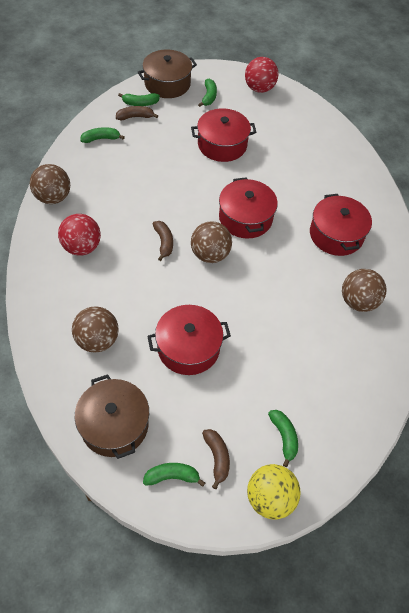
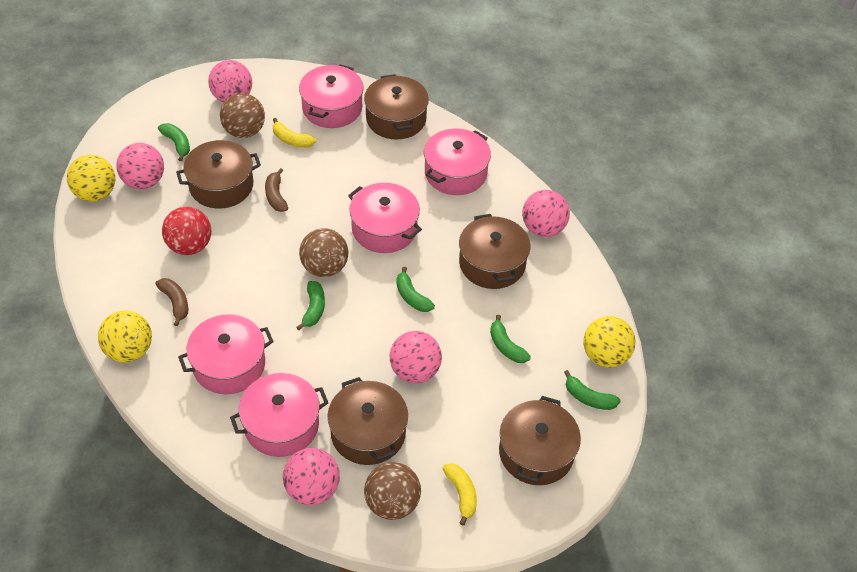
brown ball: 4 -> 3
brown banana: 3 -> 2
brown pot: 2 -> 5
pink ball: 0 -> 5
pink pot: 0 -> 5
red ball: 2 -> 1
red pot: 4 -> 0
yellow ball: 1 -> 3
yellow banana: 0 -> 2

